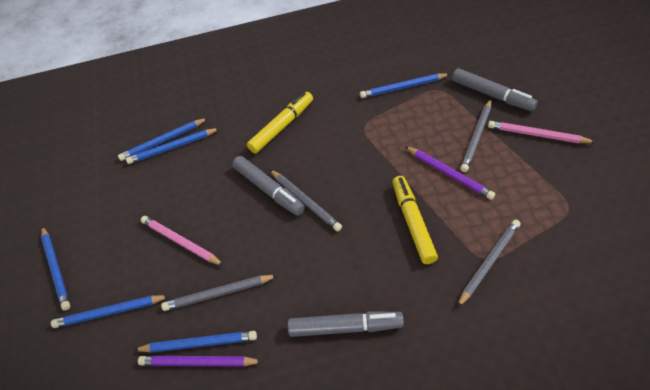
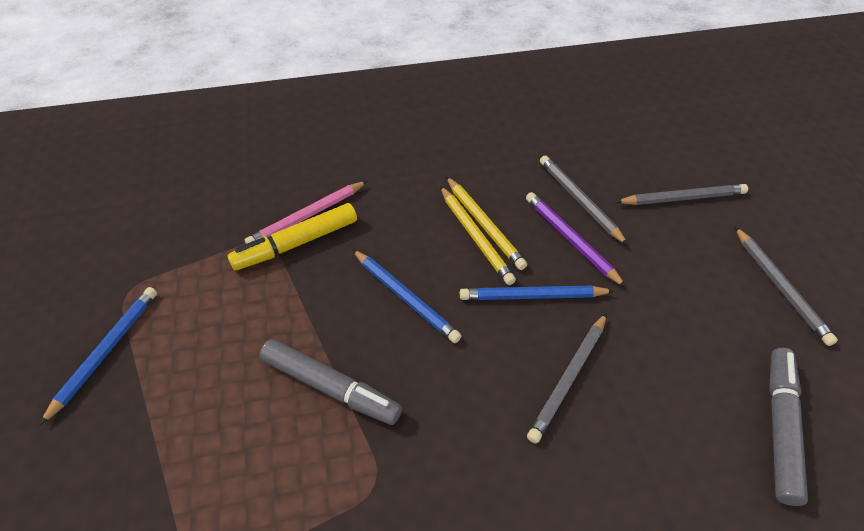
blue pencil: 6 -> 3
grey marker: 3 -> 2
pink pencil: 2 -> 1
purple pencil: 2 -> 1
yellow marker: 2 -> 1
yellow pencil: 0 -> 2

